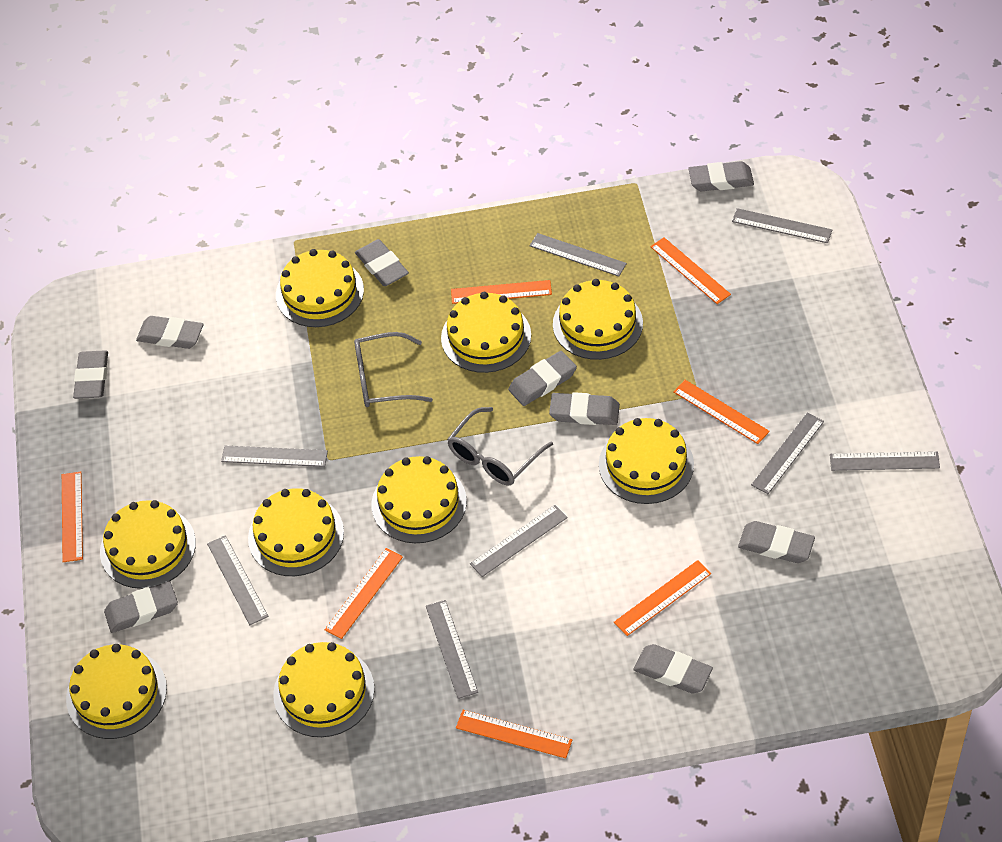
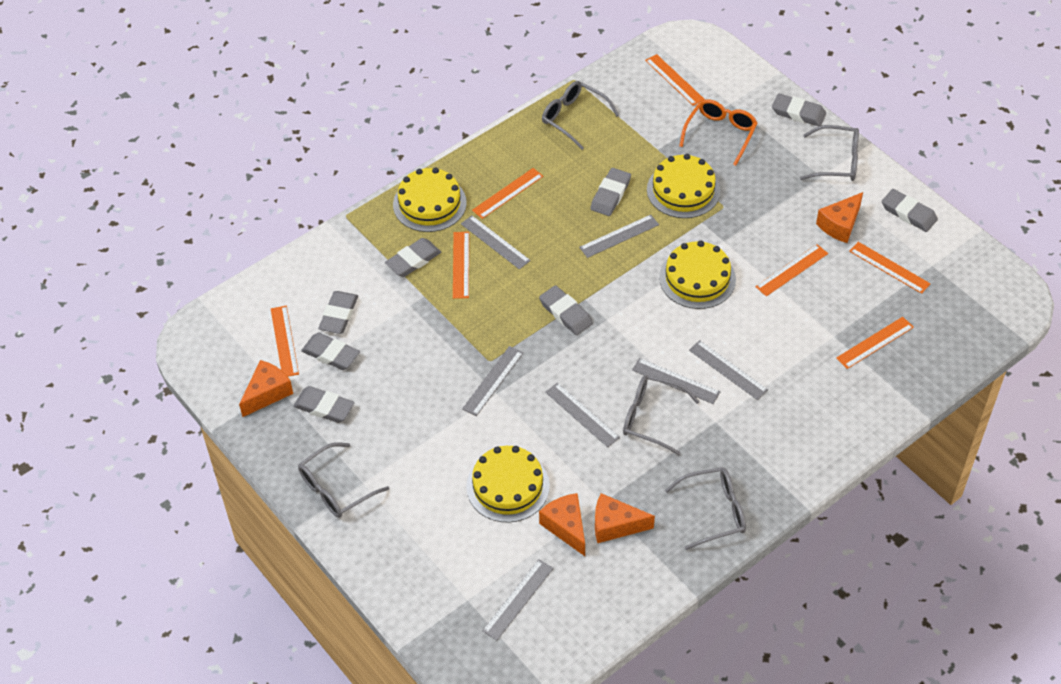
grey eraser: 9 -> 8
grey glasses: 2 -> 5
grey ruler: 8 -> 7
orange cheese: 0 -> 4
orange glasses: 0 -> 1
yellow cake: 9 -> 4

